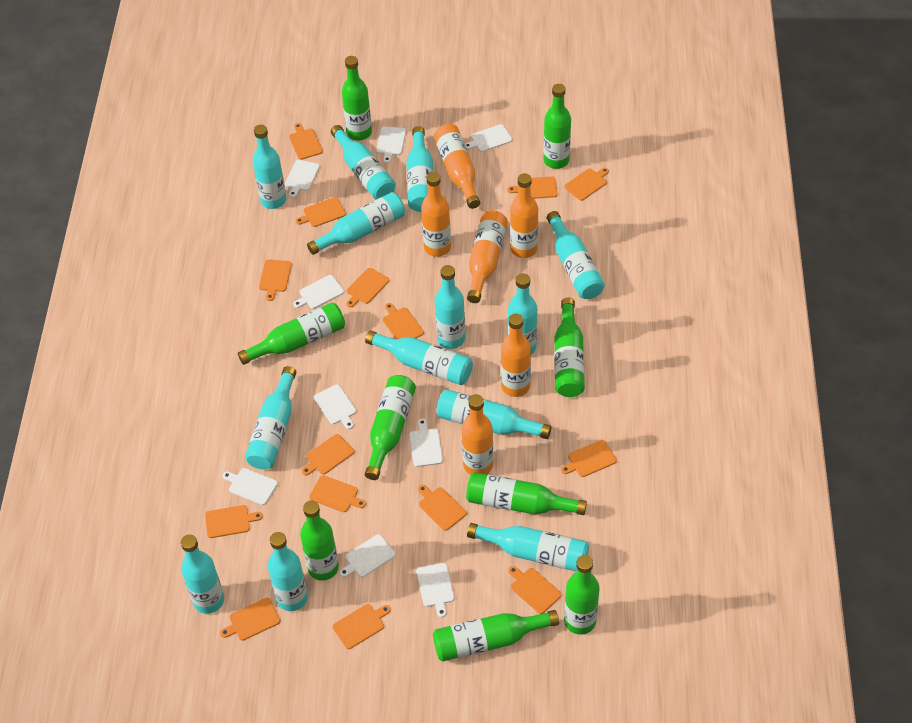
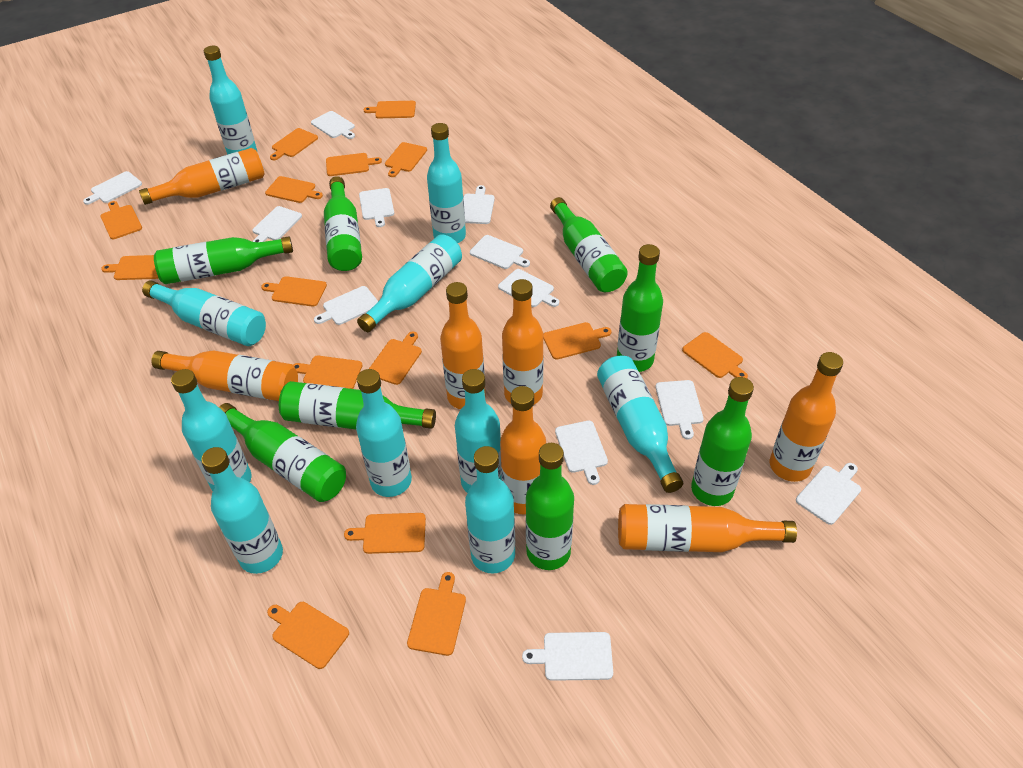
green bottle: 9 -> 8
orange bottle: 6 -> 7
turquoise bottle: 13 -> 10
white cutting board: 9 -> 12

